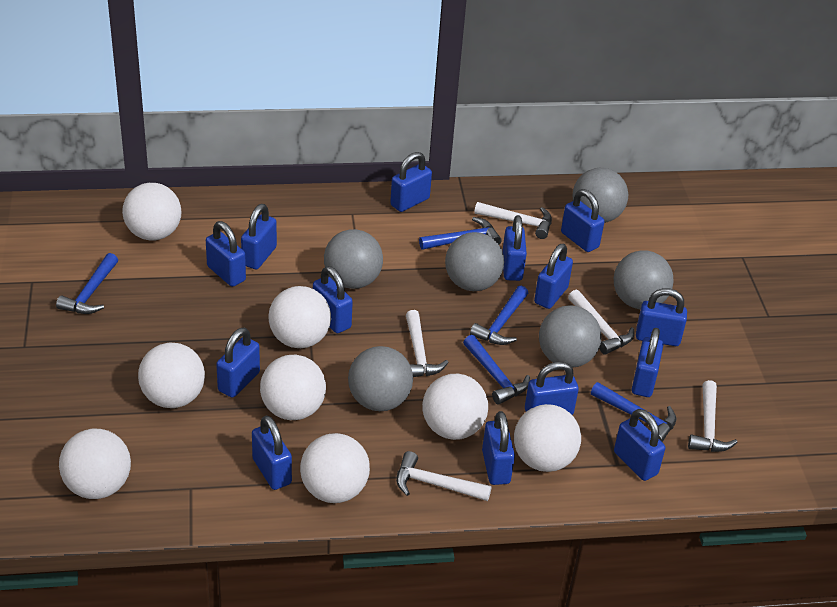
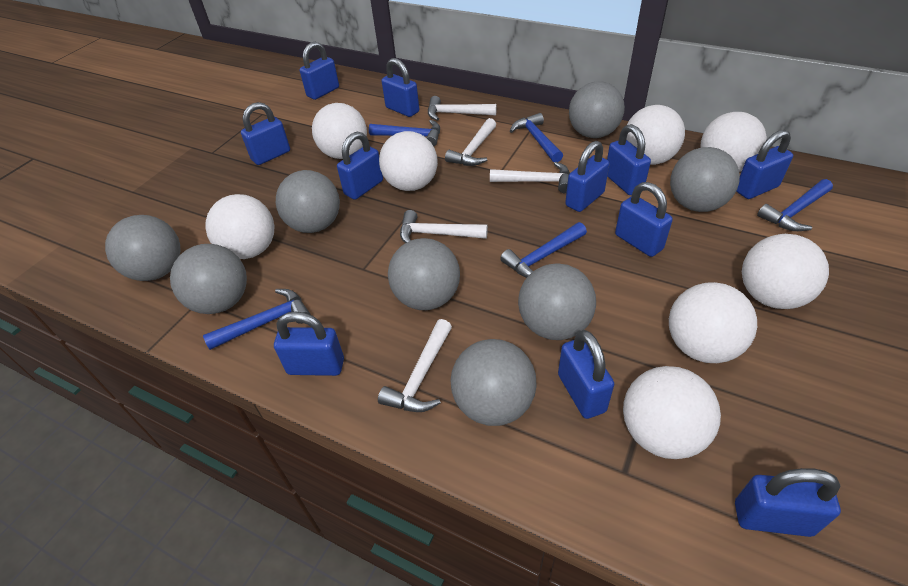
blue padlock: 14 -> 11
grey ball: 6 -> 8

